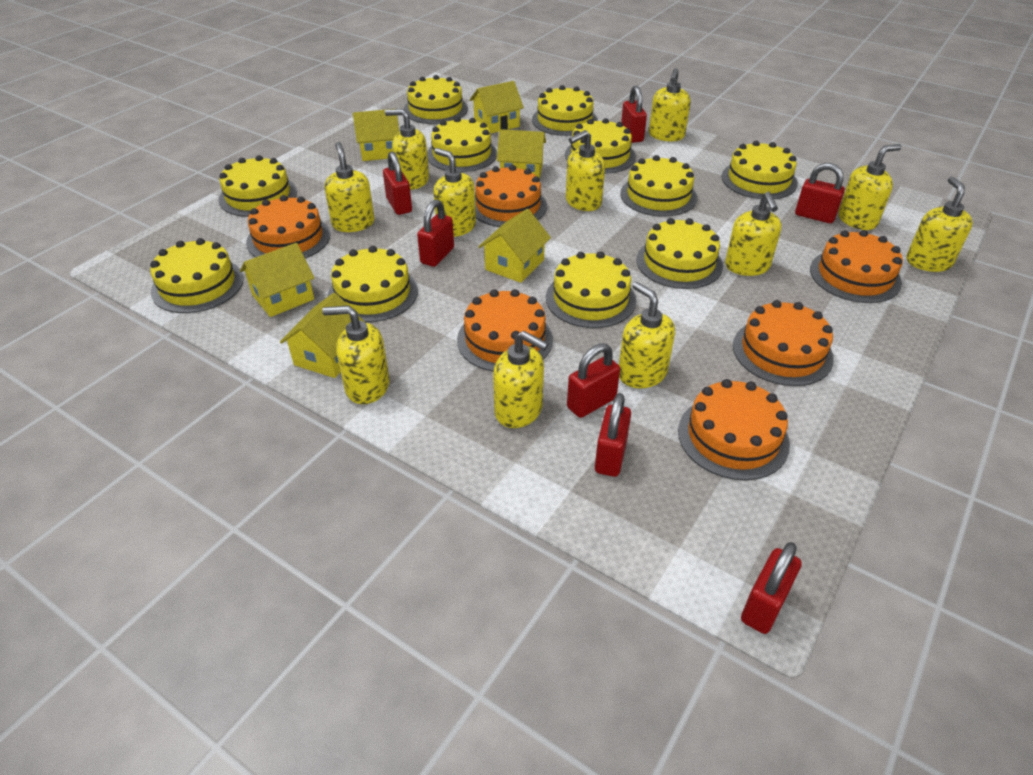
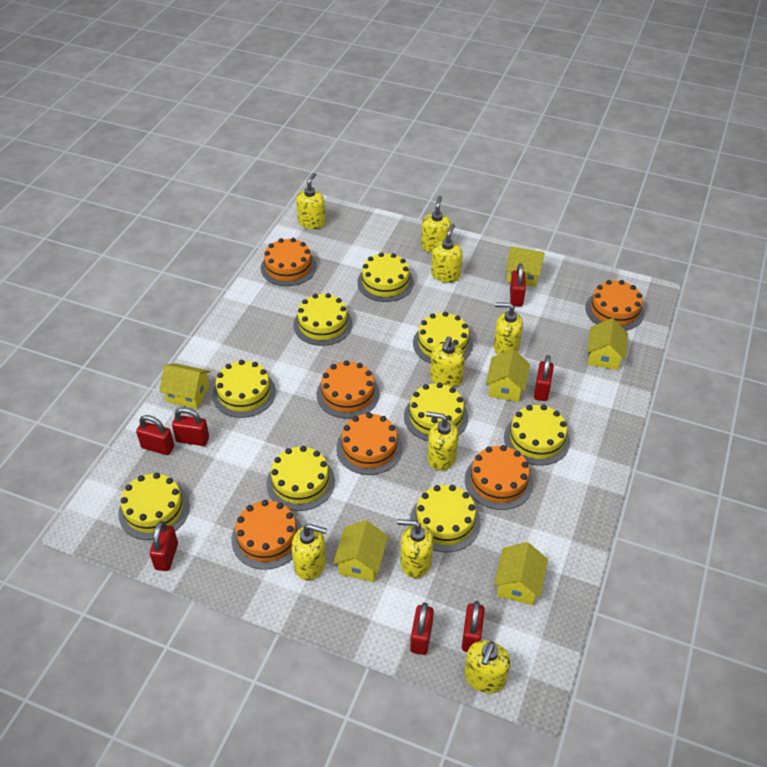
yellow cake: 11 -> 9
yellow soap dispenser: 11 -> 9

